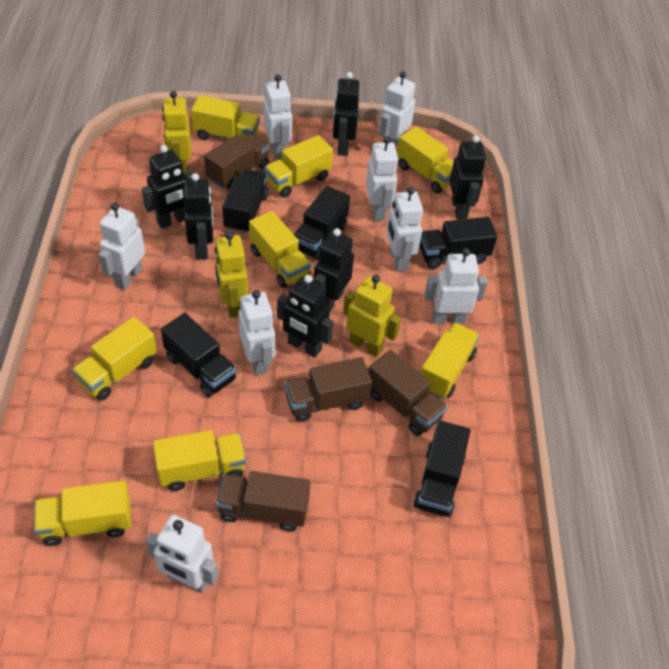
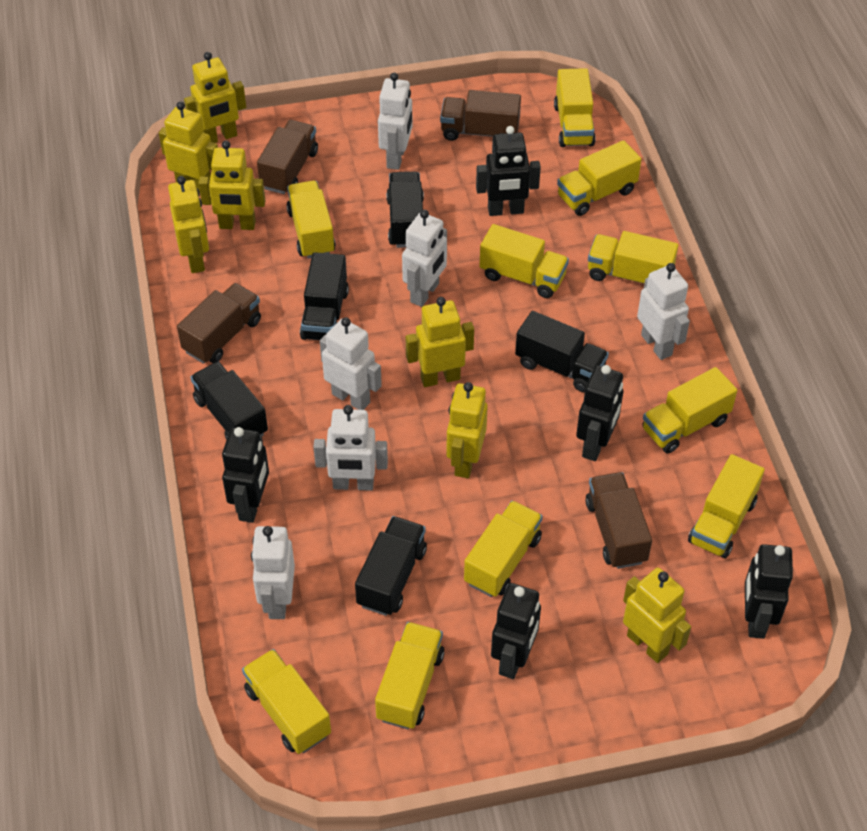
black robot: 6 -> 5
white robot: 8 -> 6
yellow robot: 3 -> 7
yellow truck: 8 -> 10

